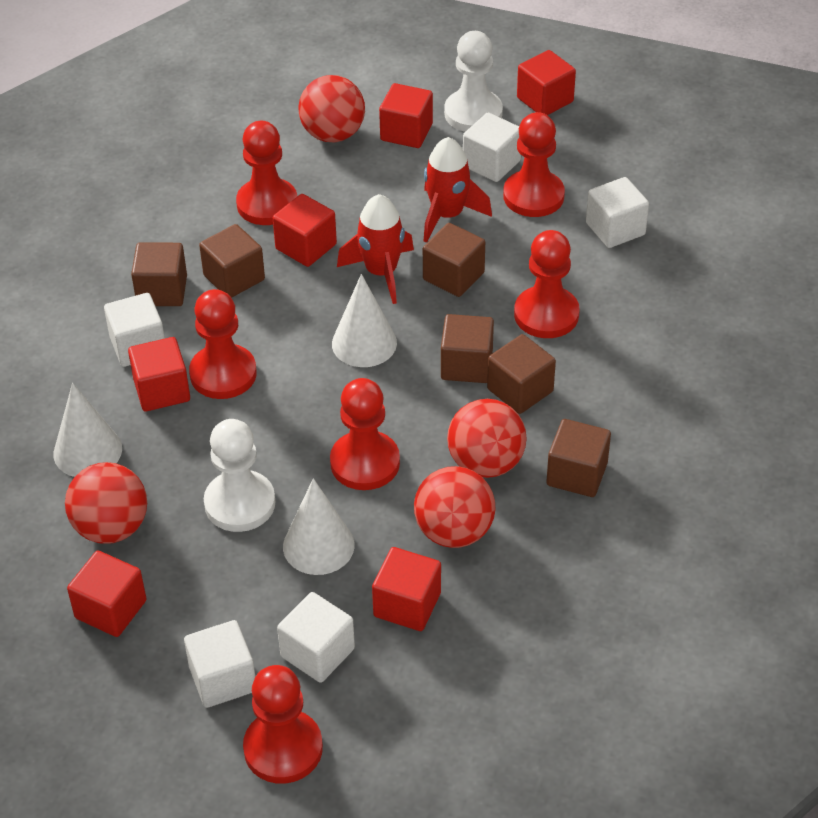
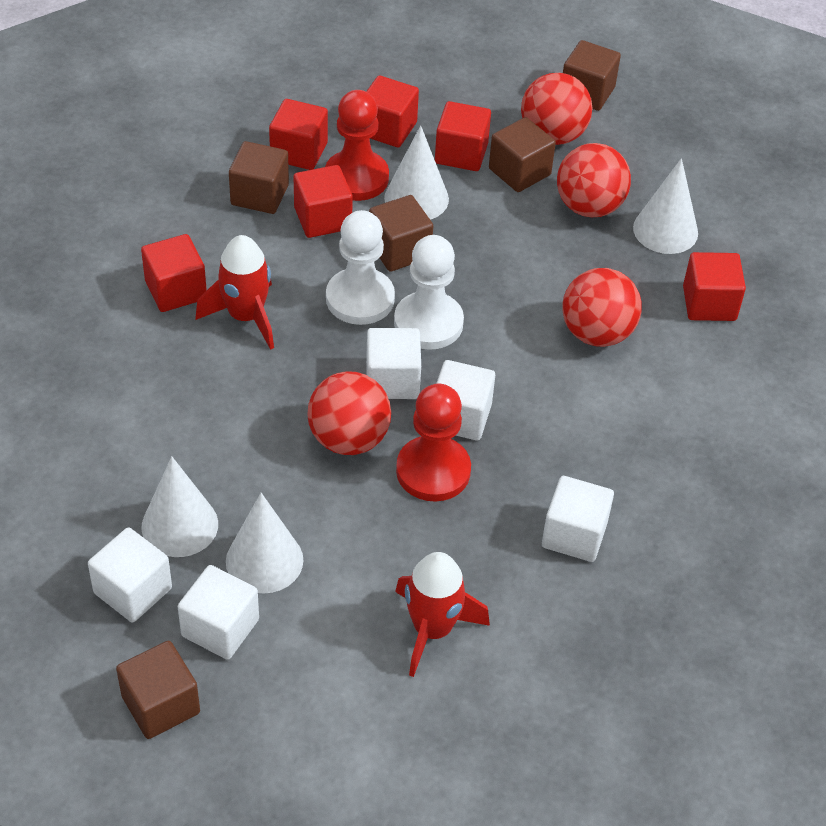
brown cube: 6 -> 5
red pawn: 6 -> 2
white cone: 3 -> 4

